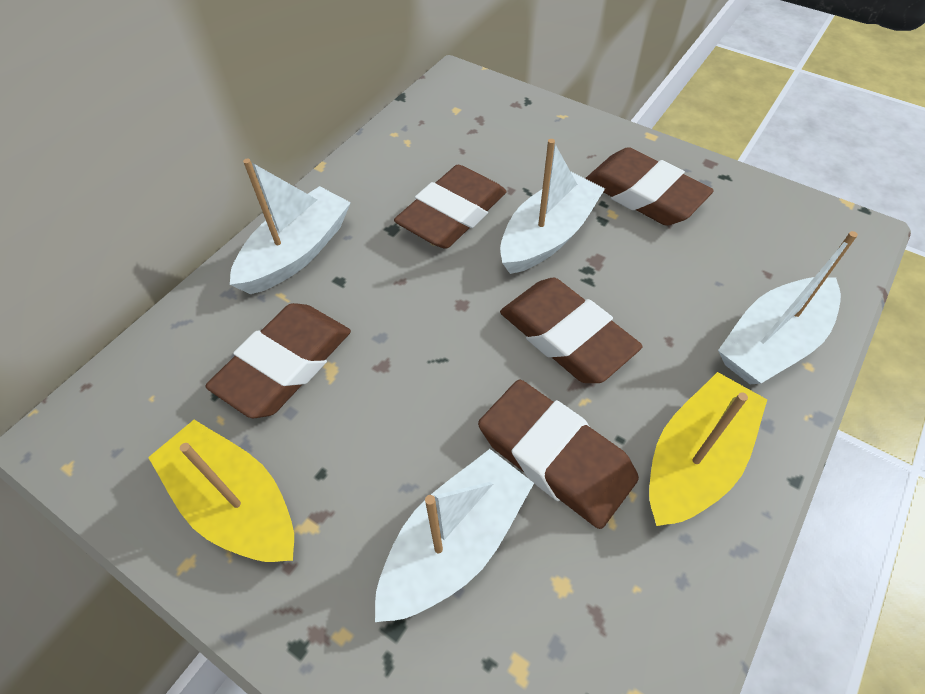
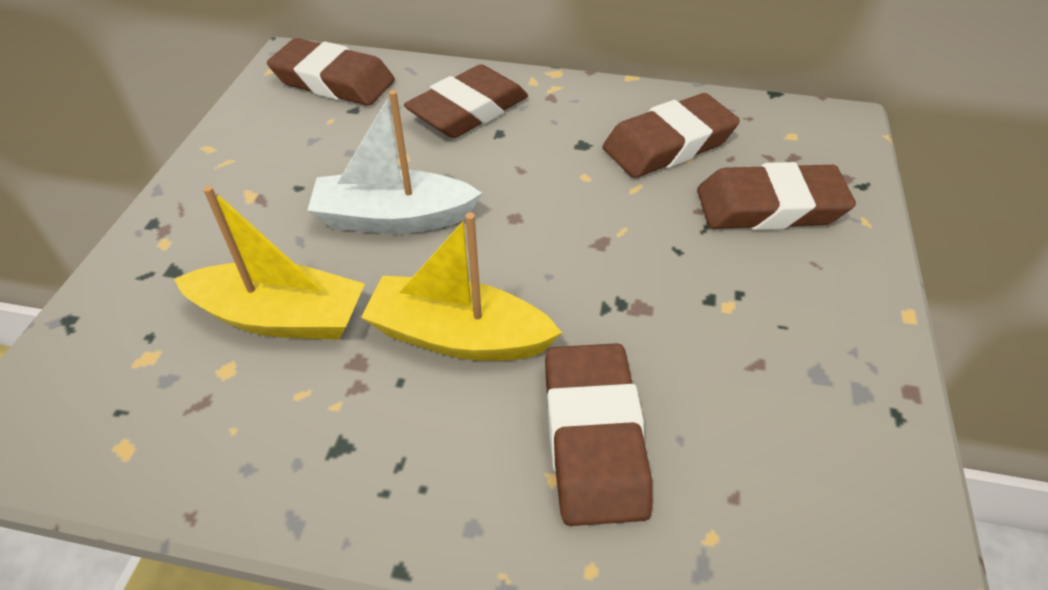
white boat: 4 -> 1

